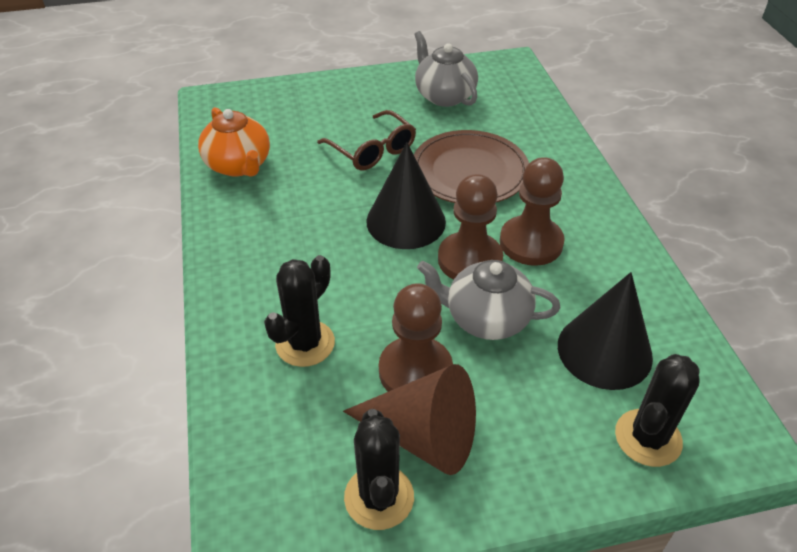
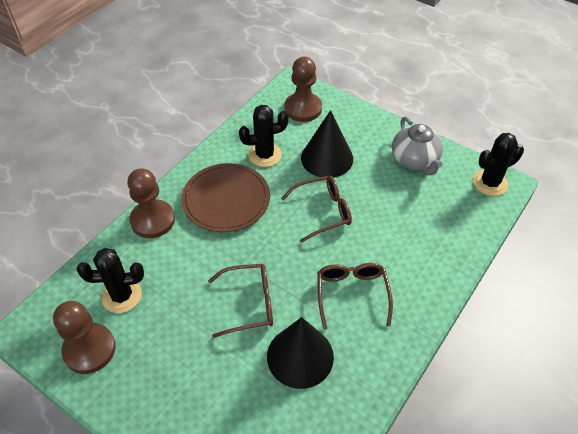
brown cone: 1 -> 0
brown glasses: 1 -> 3
grey teapot: 2 -> 1
orange teapot: 1 -> 0

